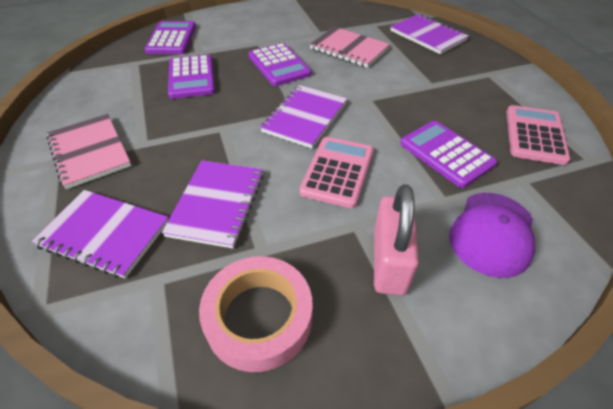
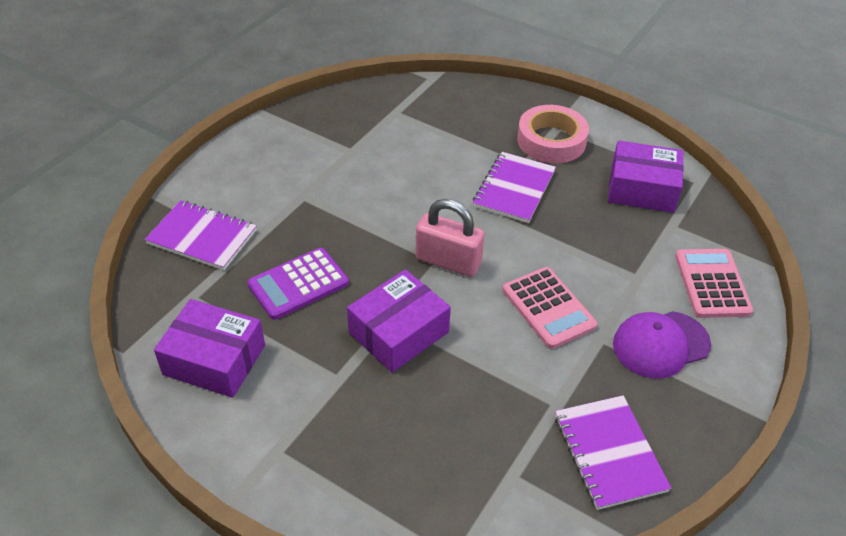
pink notebook: 2 -> 0
purple box: 0 -> 3
purple calculator: 4 -> 1
purple notebook: 4 -> 3

